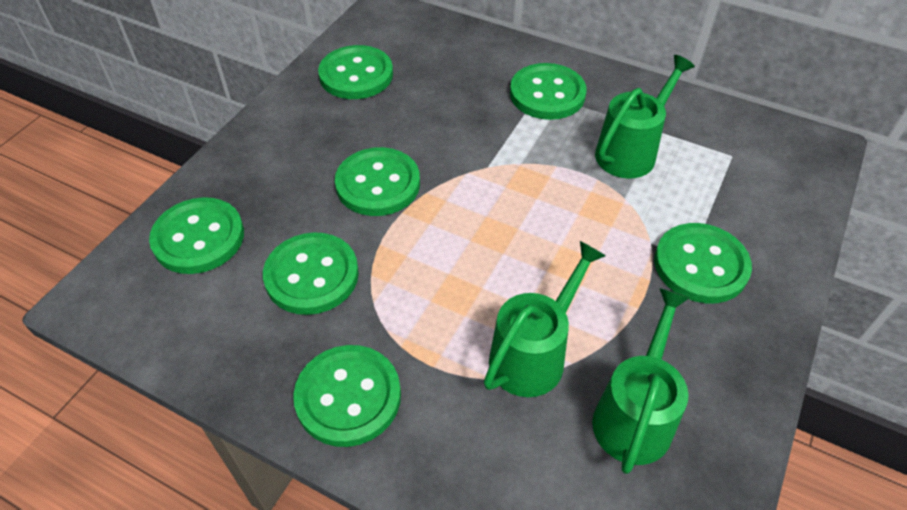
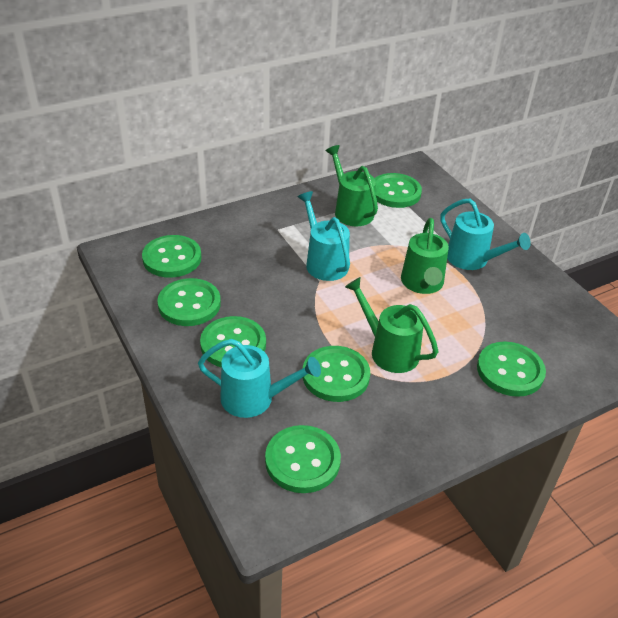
turquoise watering can: 0 -> 3

